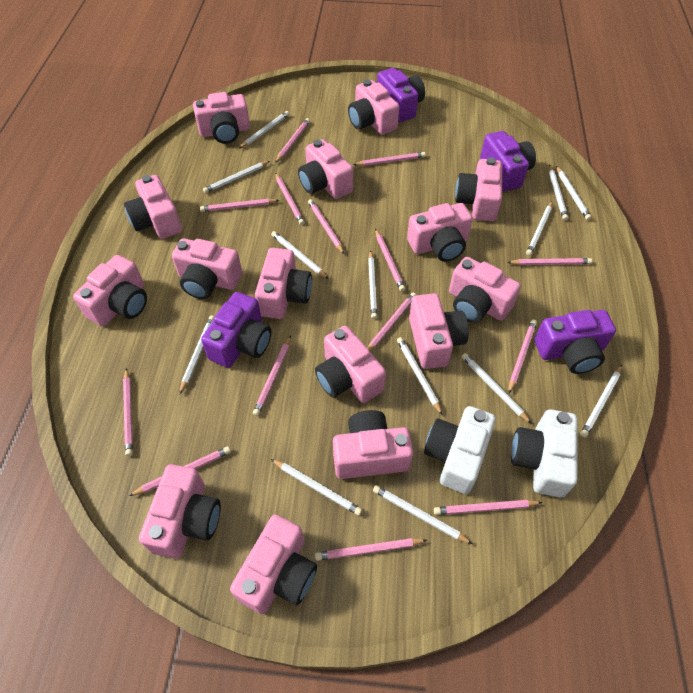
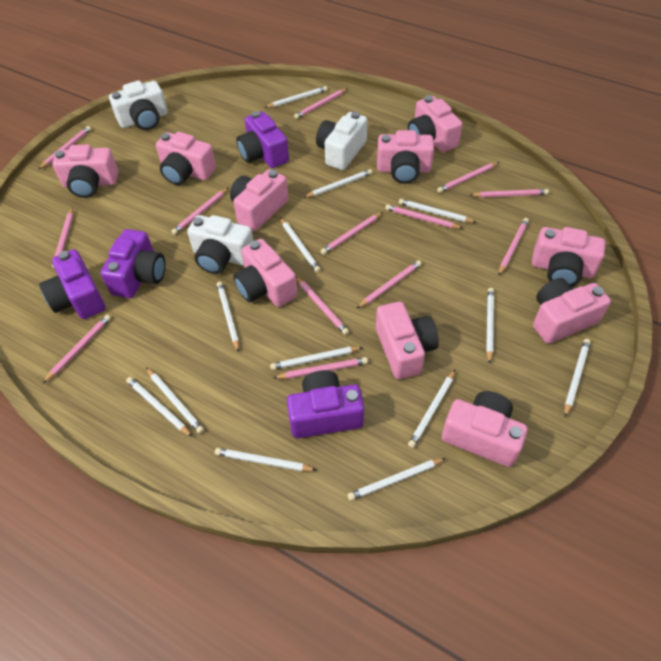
pink camera: 15 -> 10
pink pencil: 14 -> 13
white camera: 2 -> 3

